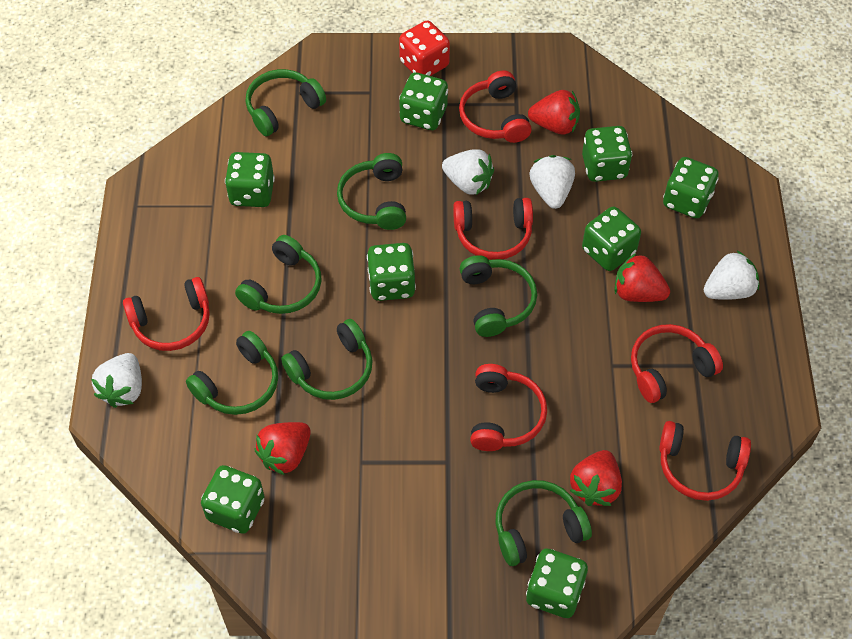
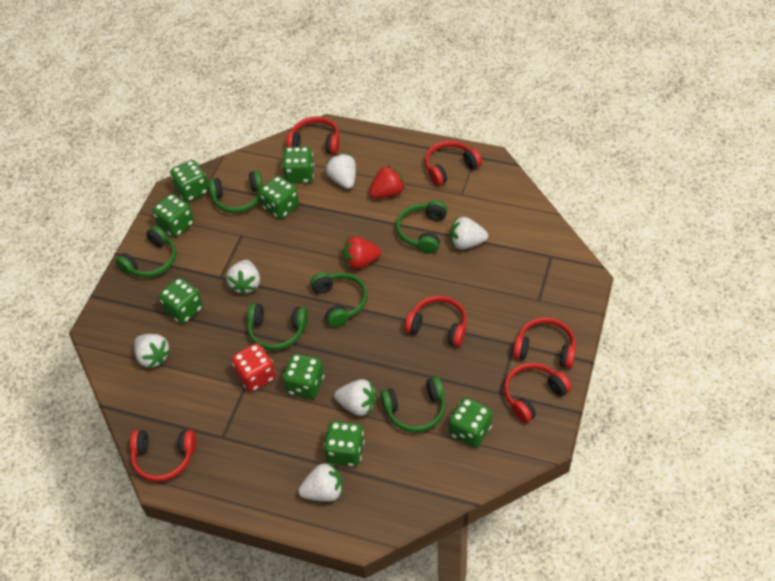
green headphones: 7 -> 6
red strawberry: 4 -> 2
white strawberry: 4 -> 6

